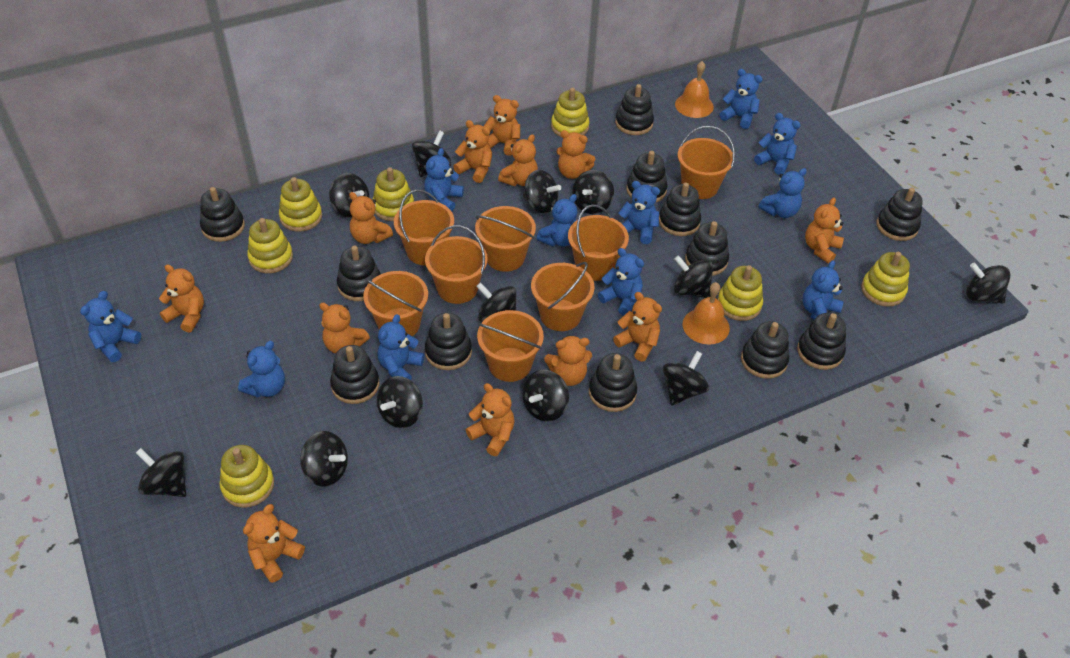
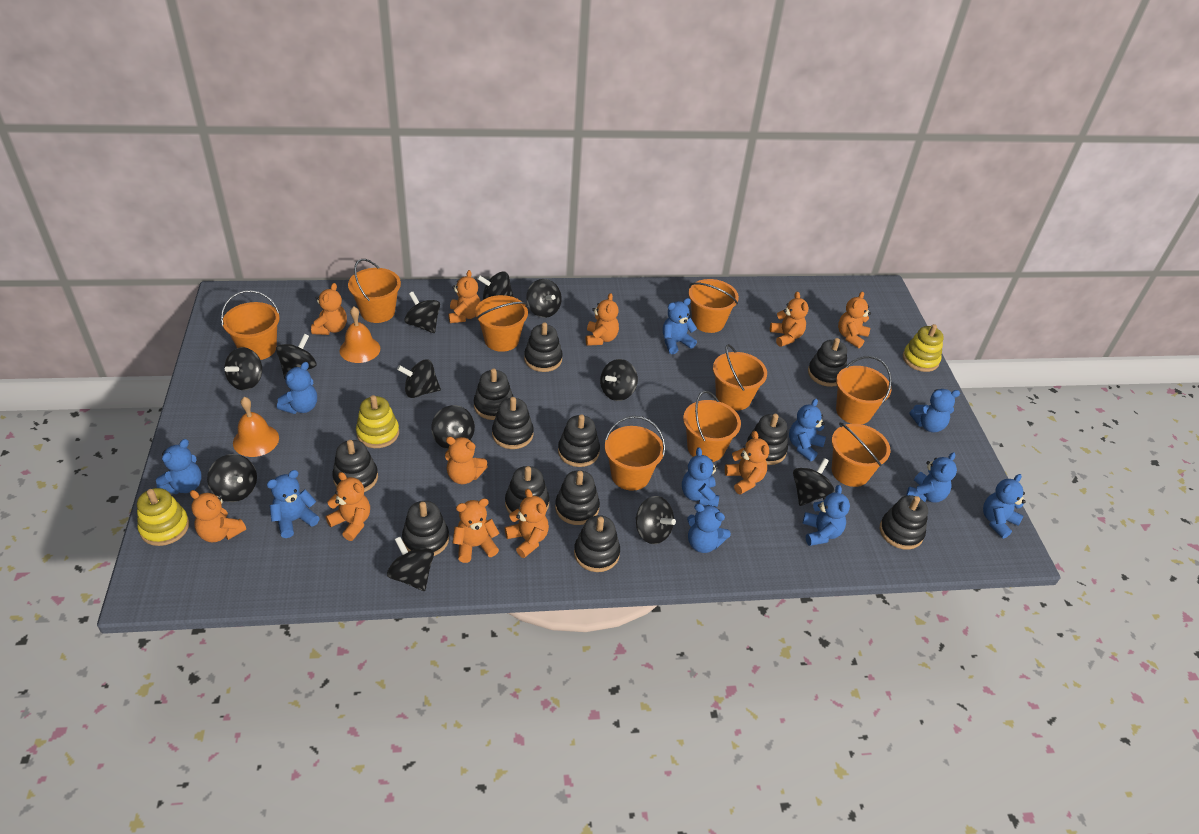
orange bucket: 8 -> 9
orange teddy bear: 12 -> 11
yellow stacking toy: 7 -> 3

